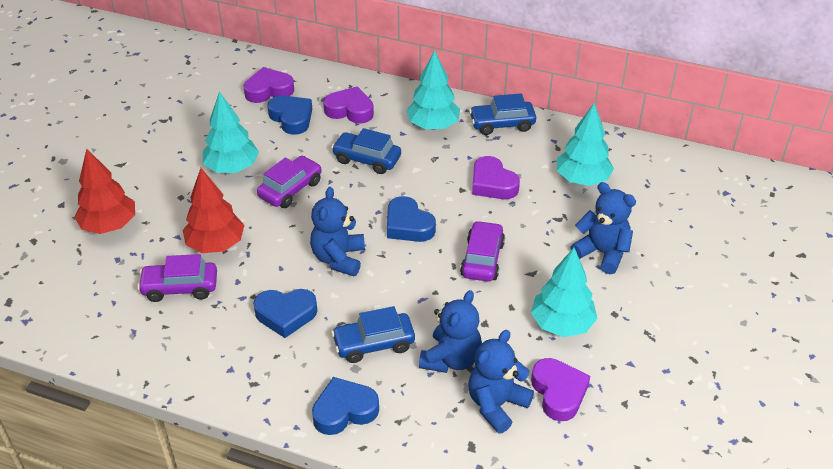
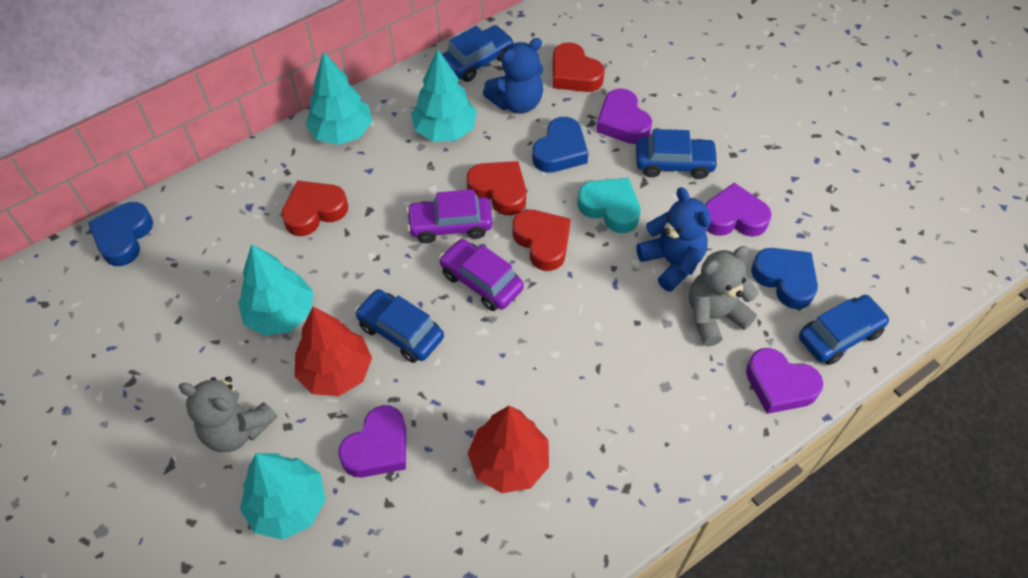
blue car: 3 -> 4
blue heart: 4 -> 3
blue teddy bear: 4 -> 2
grey teddy bear: 0 -> 2
purple car: 3 -> 2
red heart: 0 -> 4
turquoise heart: 0 -> 1

